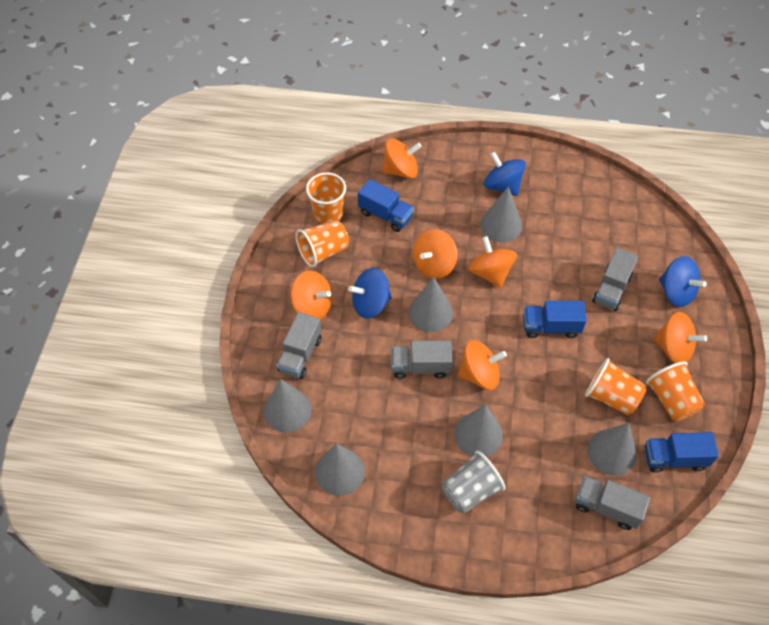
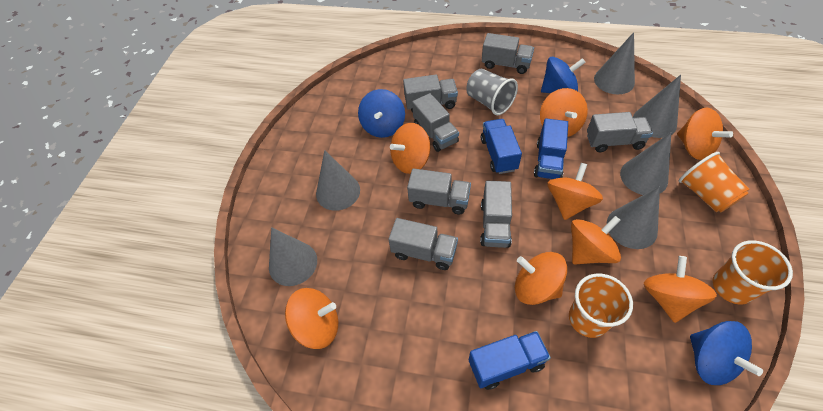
grey truck: 4 -> 7
orange cup: 4 -> 3
orange spinning top: 6 -> 8

